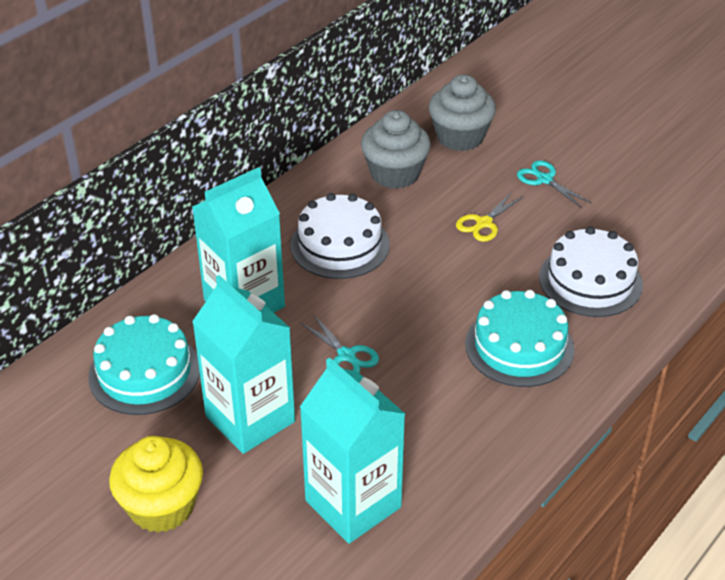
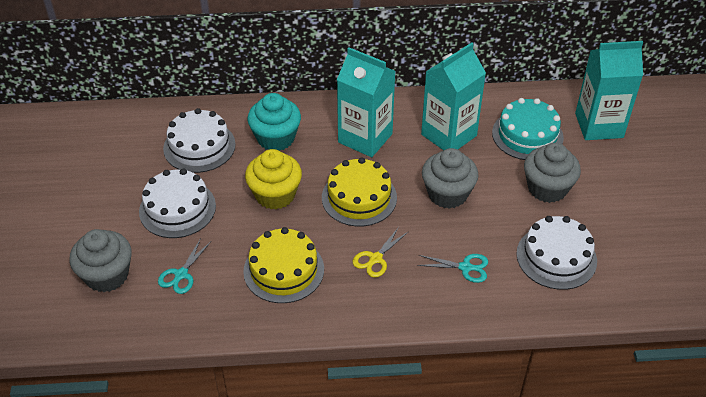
grey cupcake: 2 -> 3
turquoise cake: 2 -> 1
turquoise cupcake: 0 -> 1
white cake: 2 -> 3
yellow cake: 0 -> 2

